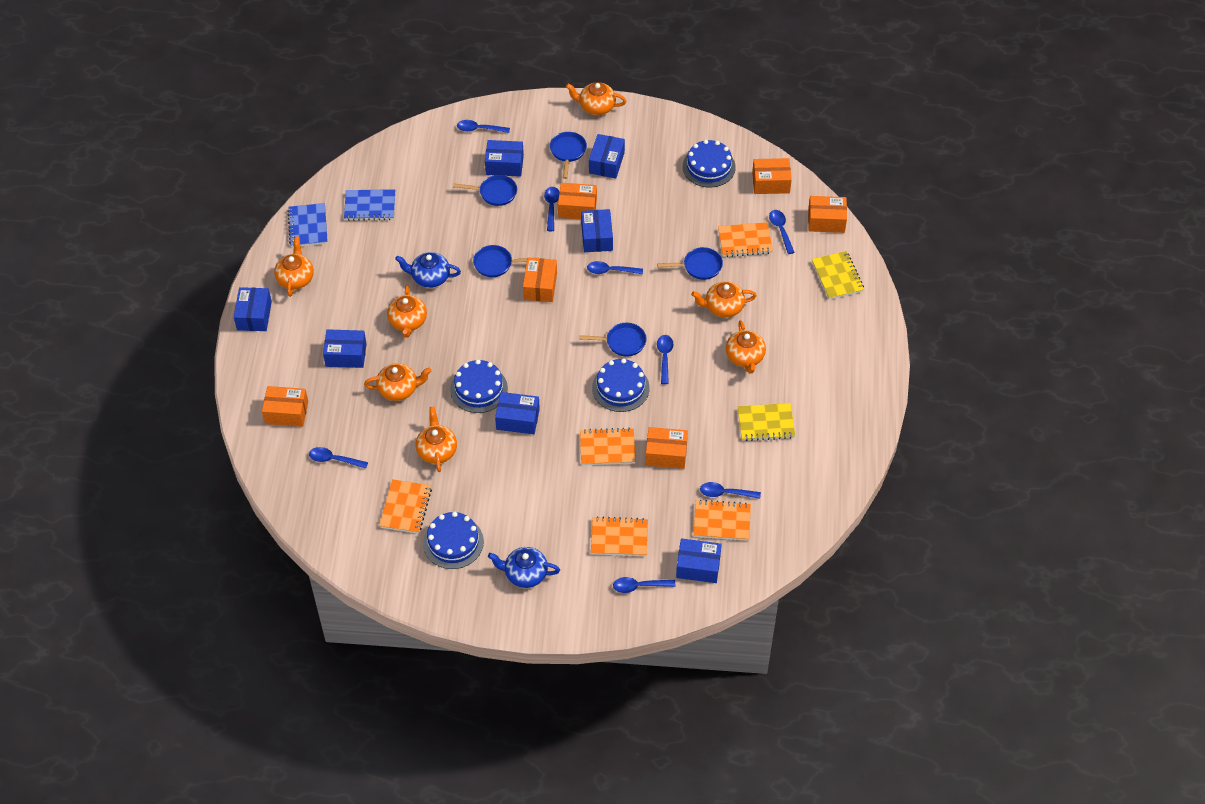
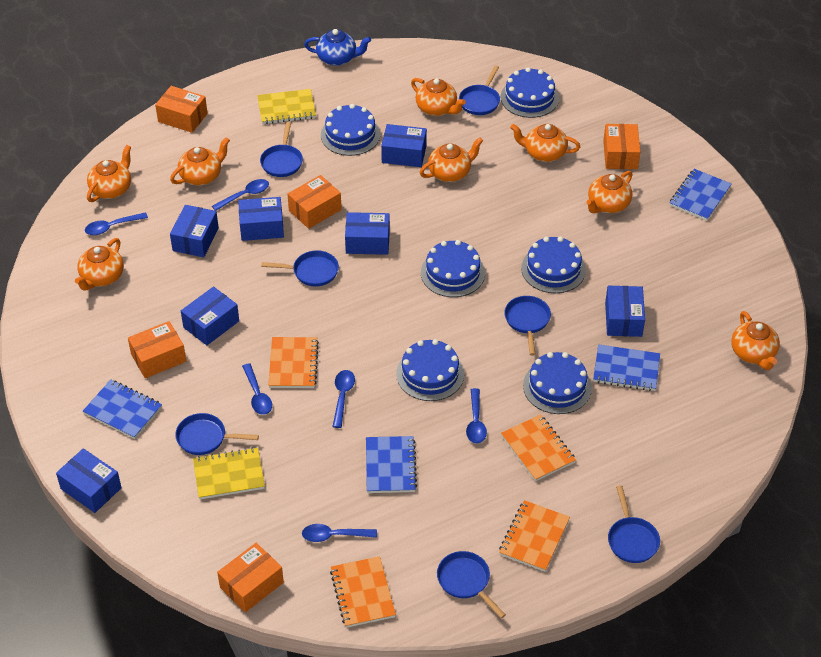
blue cake: 4 -> 6
blue notebook: 2 -> 4
blue pan: 5 -> 7
blue spoon: 8 -> 6
blue teapot: 2 -> 1
orange box: 6 -> 5
orange notebook: 5 -> 4
orange teapot: 7 -> 8

